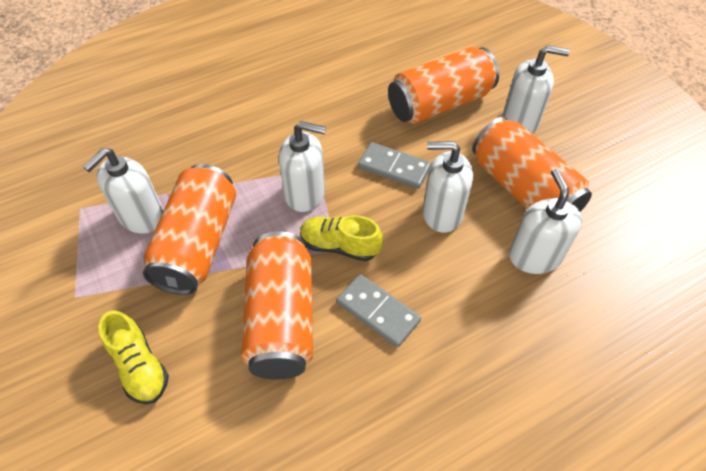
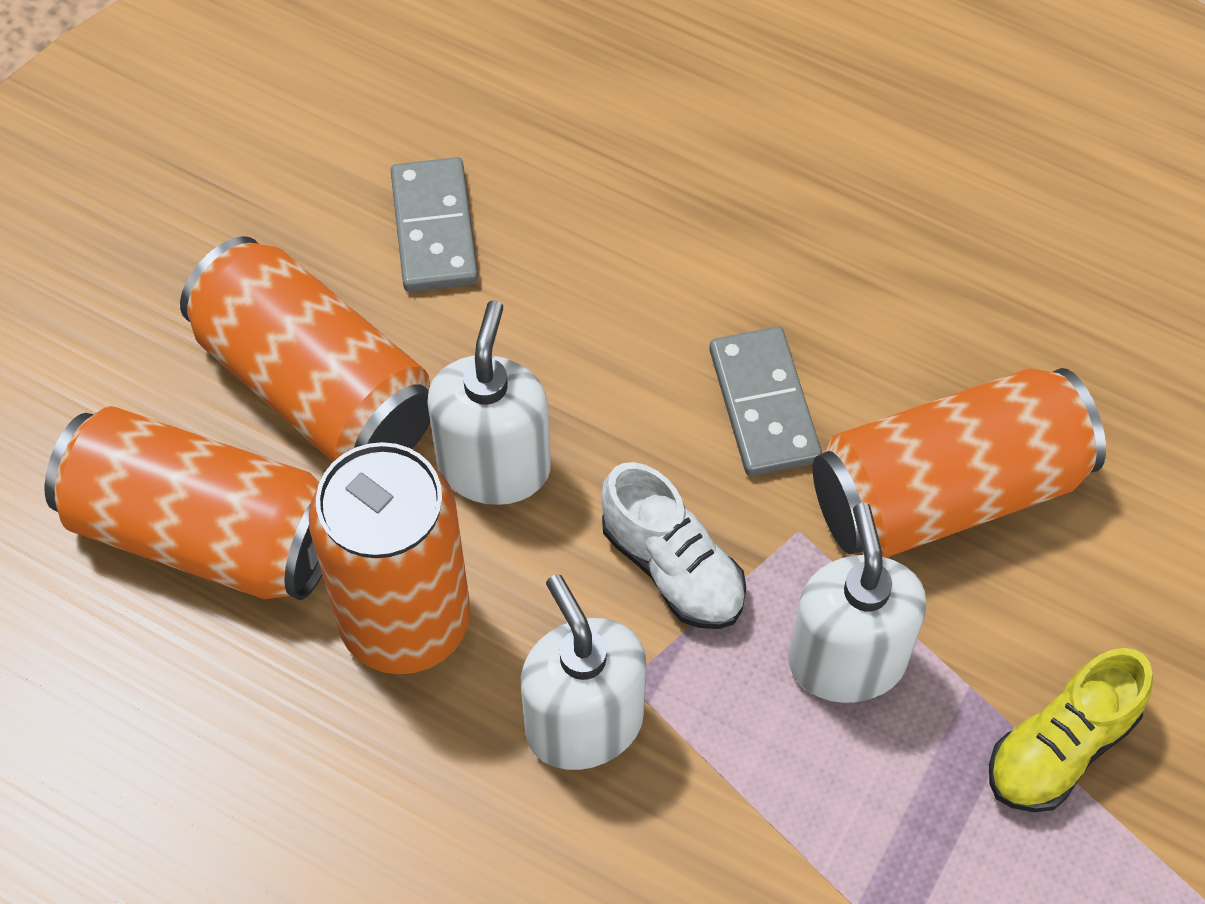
white shoe: 0 -> 1
white soap dispenser: 5 -> 3
yellow shoe: 2 -> 1

